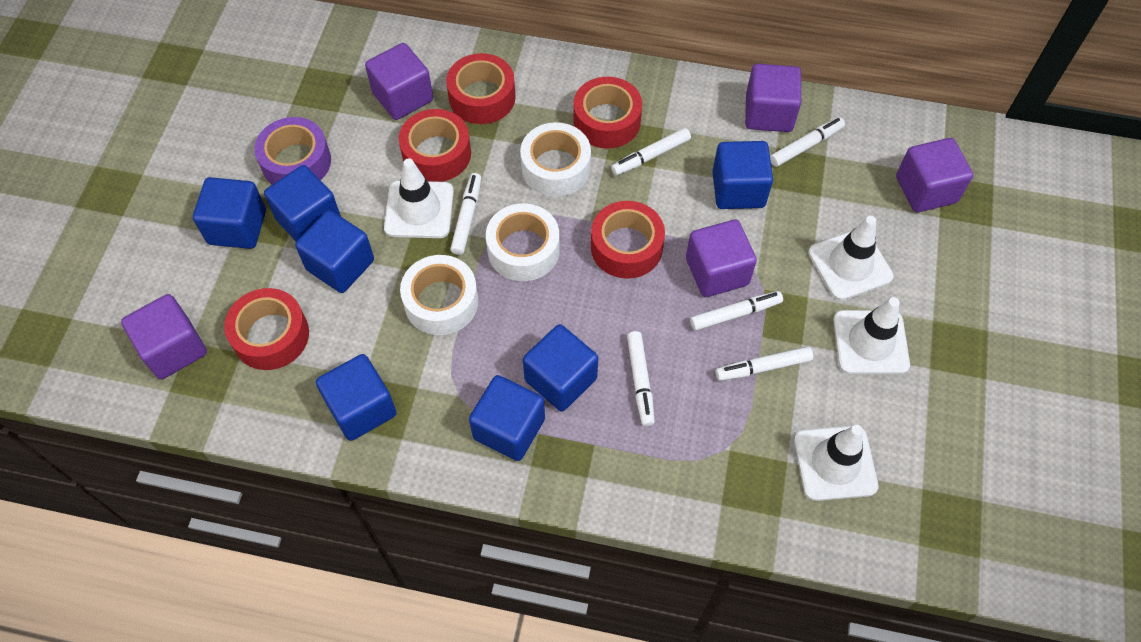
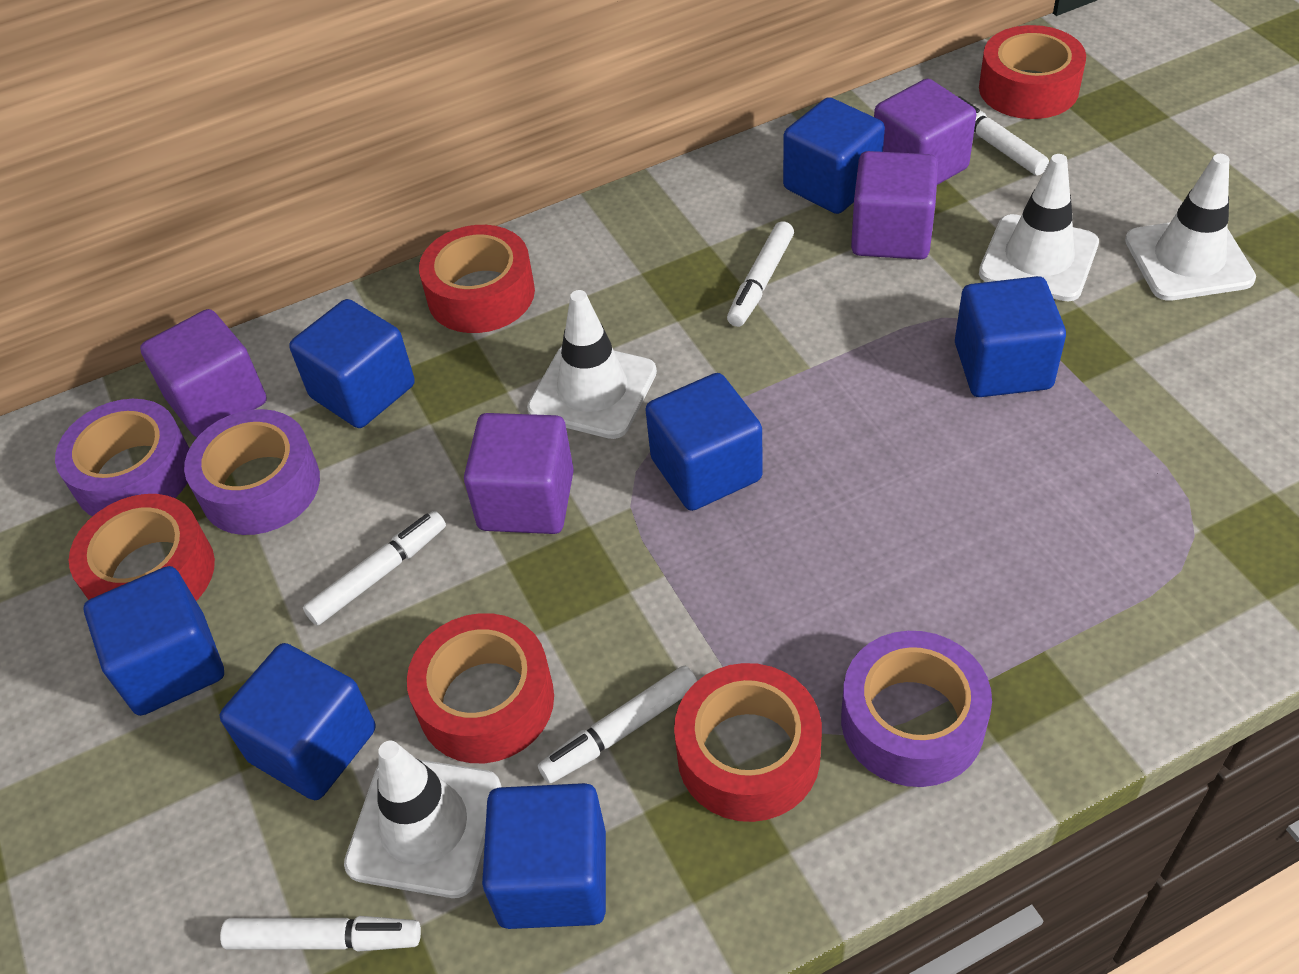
purple cube: 5 -> 4
purple tape: 1 -> 3
white marker: 6 -> 5
white tape: 3 -> 0

